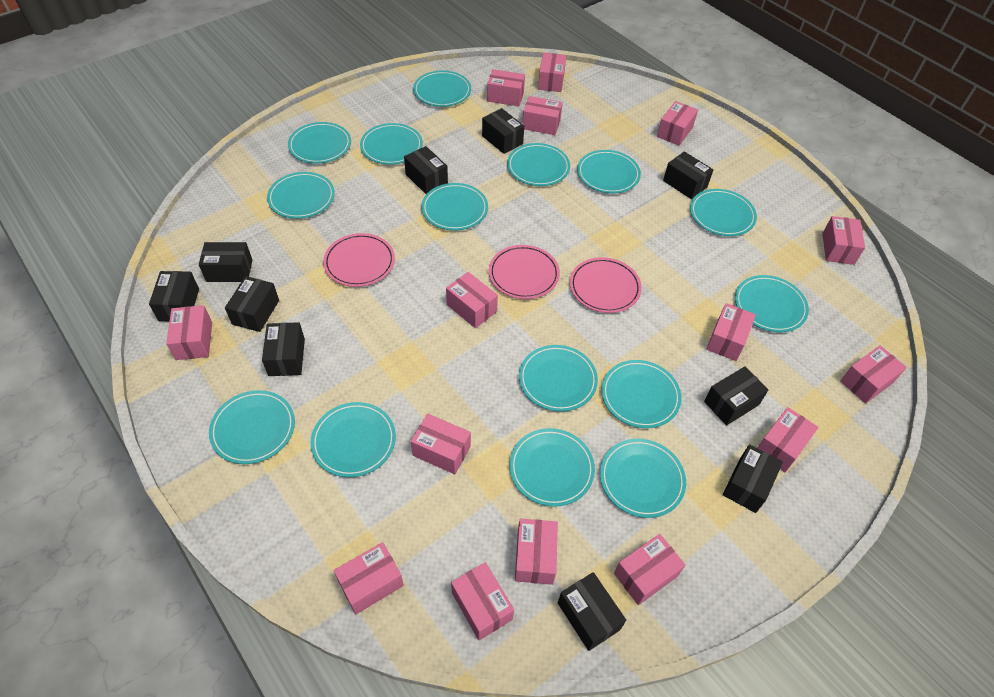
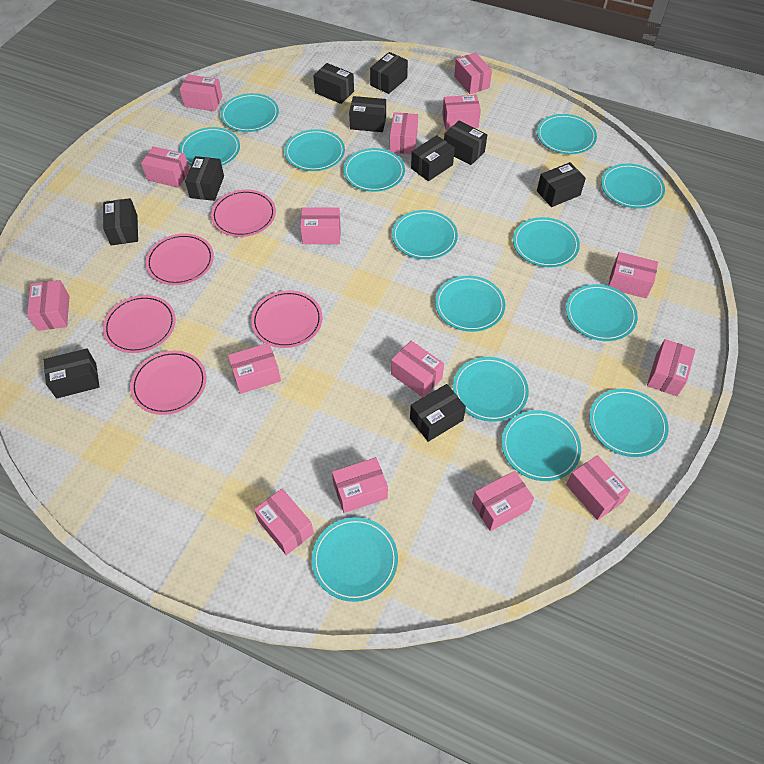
pink plate: 3 -> 5
turquoise plate: 15 -> 14

